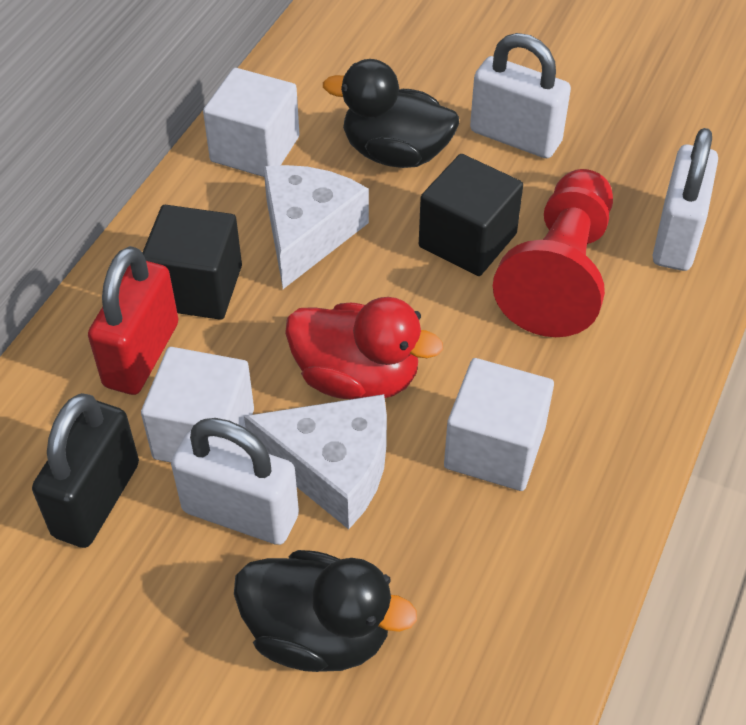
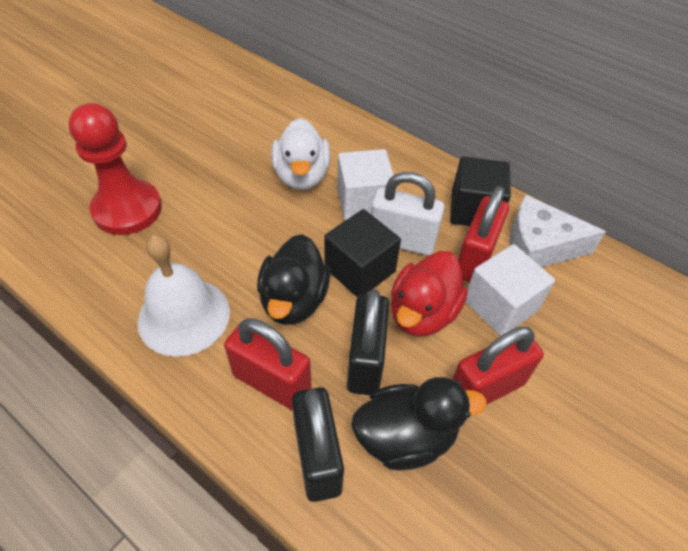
black padlock: 1 -> 2
red padlock: 1 -> 3
white bell: 0 -> 1
white cheese: 2 -> 1
white cube: 3 -> 2
white duck: 0 -> 1
white padlock: 3 -> 1

